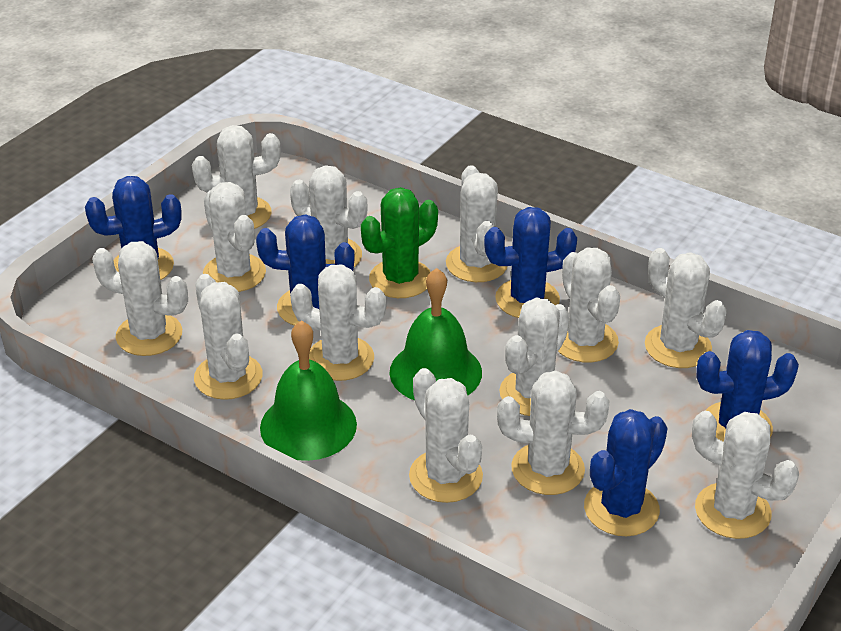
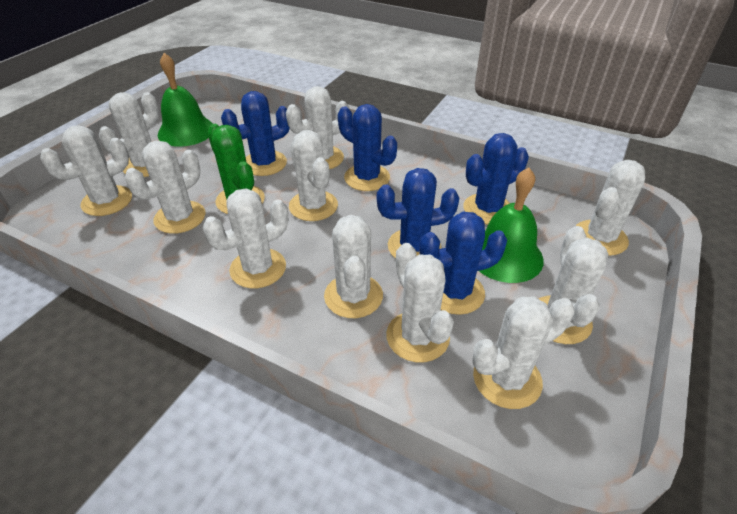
white cactus: 13 -> 11

